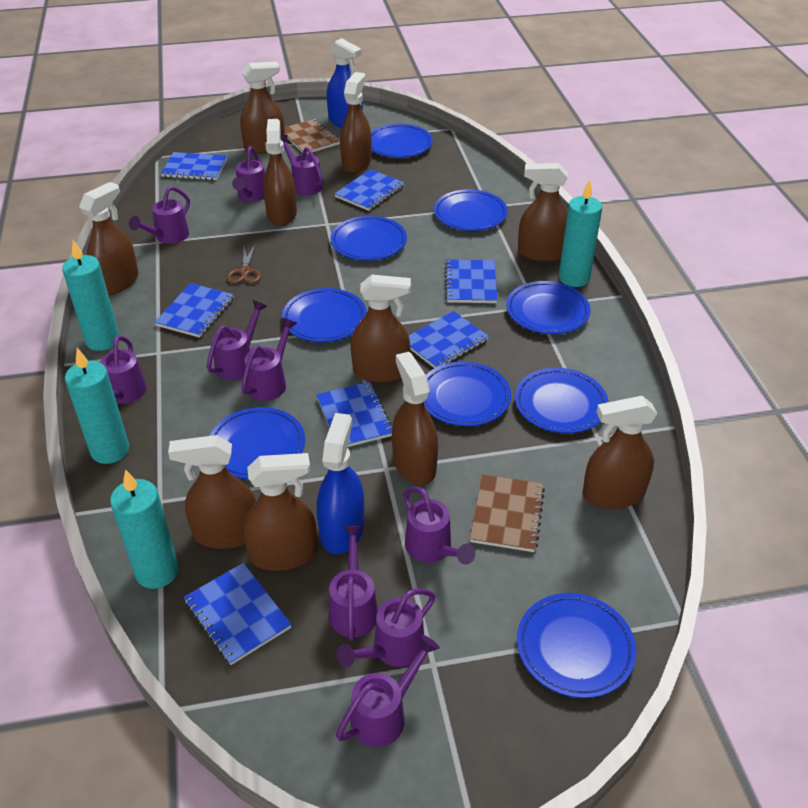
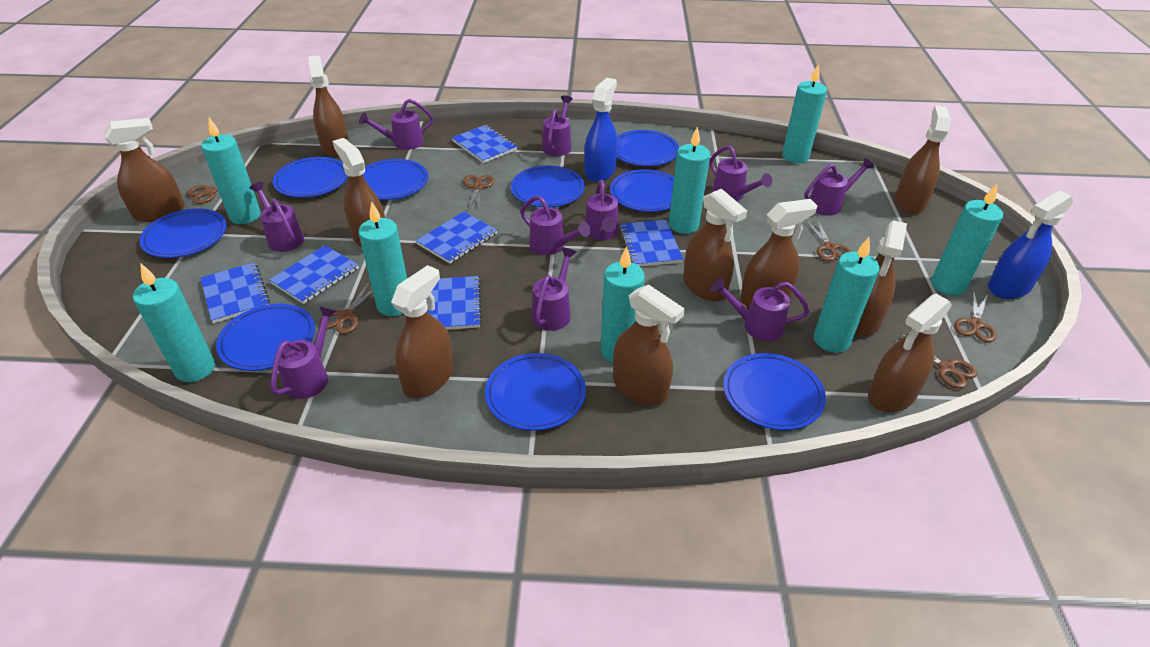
blue notebook: 7 -> 6
brown notebook: 2 -> 0
brown scissors: 1 -> 6
turquoise candle: 4 -> 8

